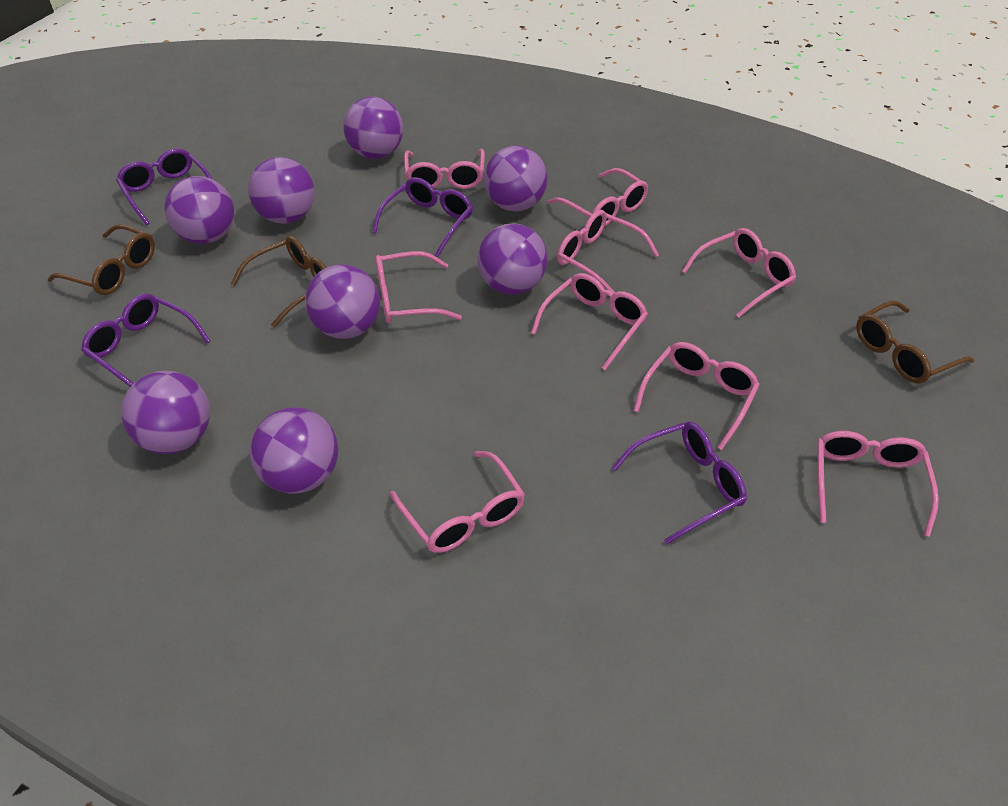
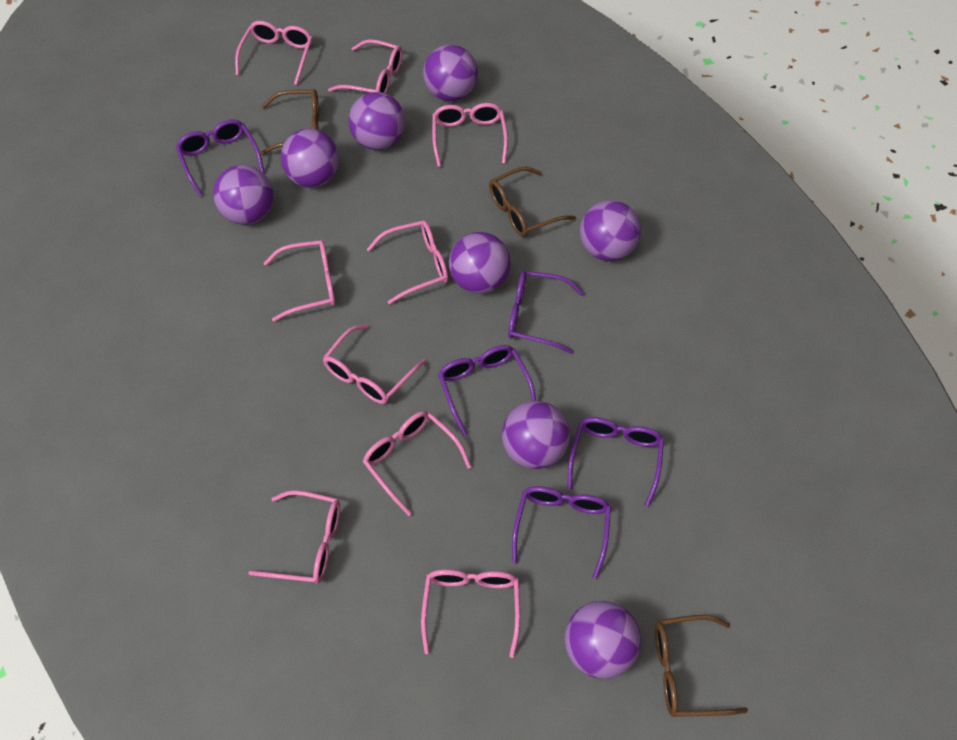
purple glasses: 4 -> 5

